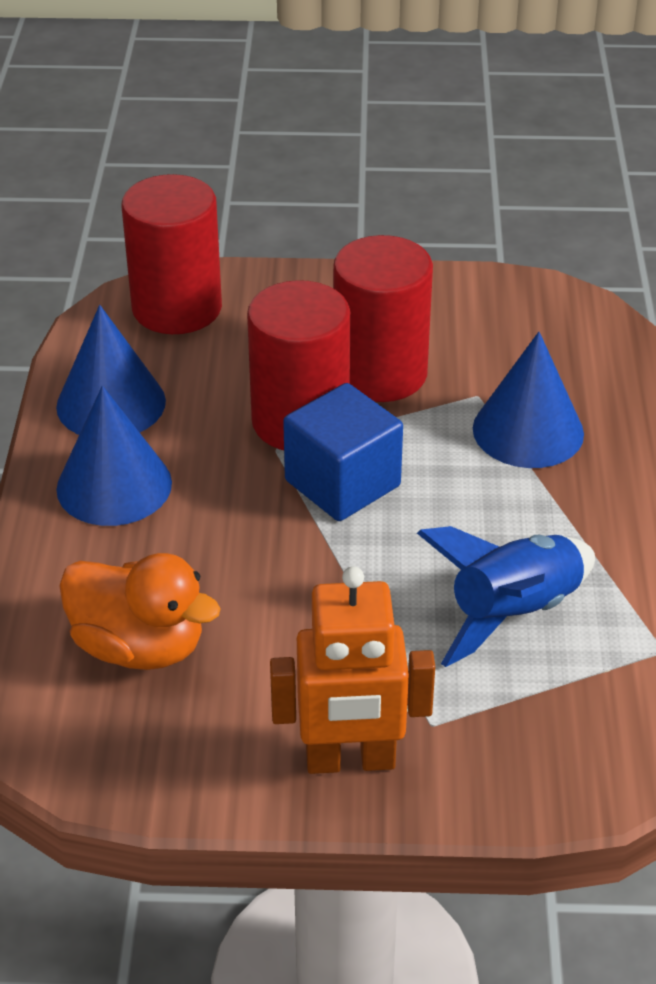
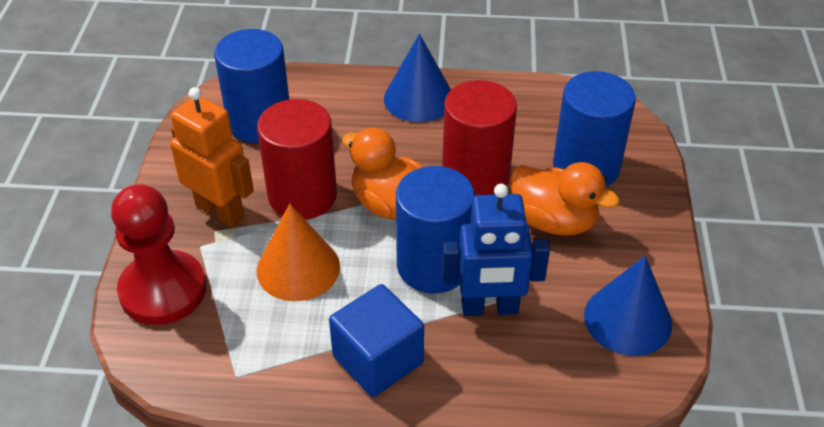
blue cone: 3 -> 2
blue cylinder: 0 -> 3
blue robot: 0 -> 1
blue rocket: 1 -> 0
orange cone: 0 -> 1
orange duck: 1 -> 2
red cylinder: 3 -> 2
red pawn: 0 -> 1

